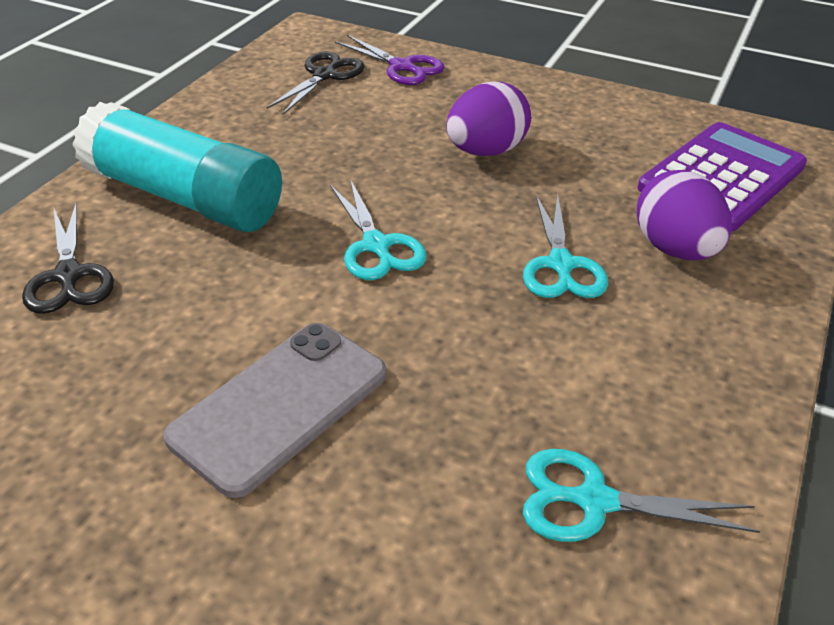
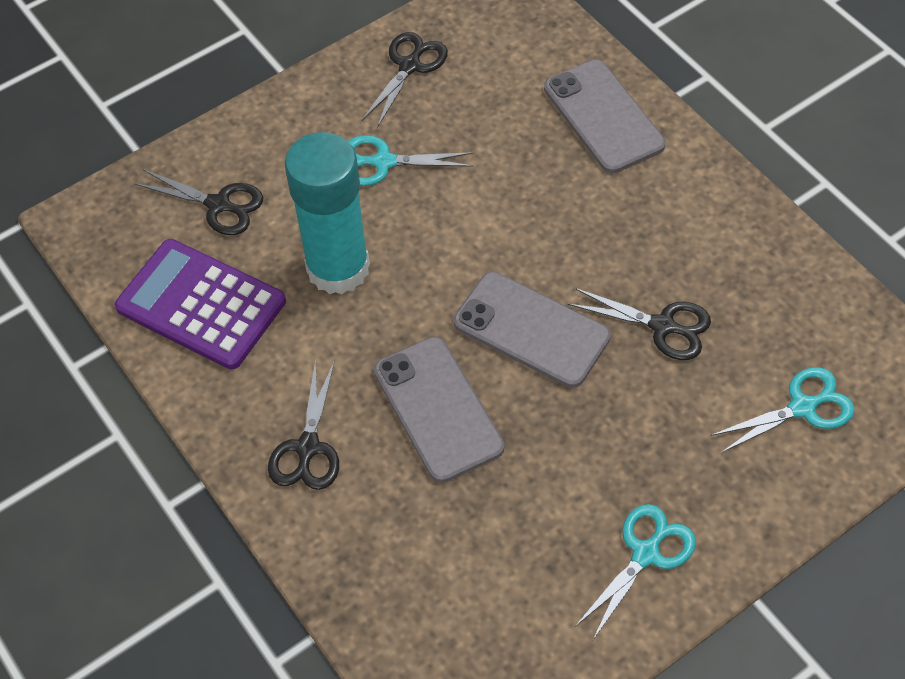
black scissors: 2 -> 4
grey phone: 1 -> 3
purple egg: 2 -> 0
purple scissors: 1 -> 0

